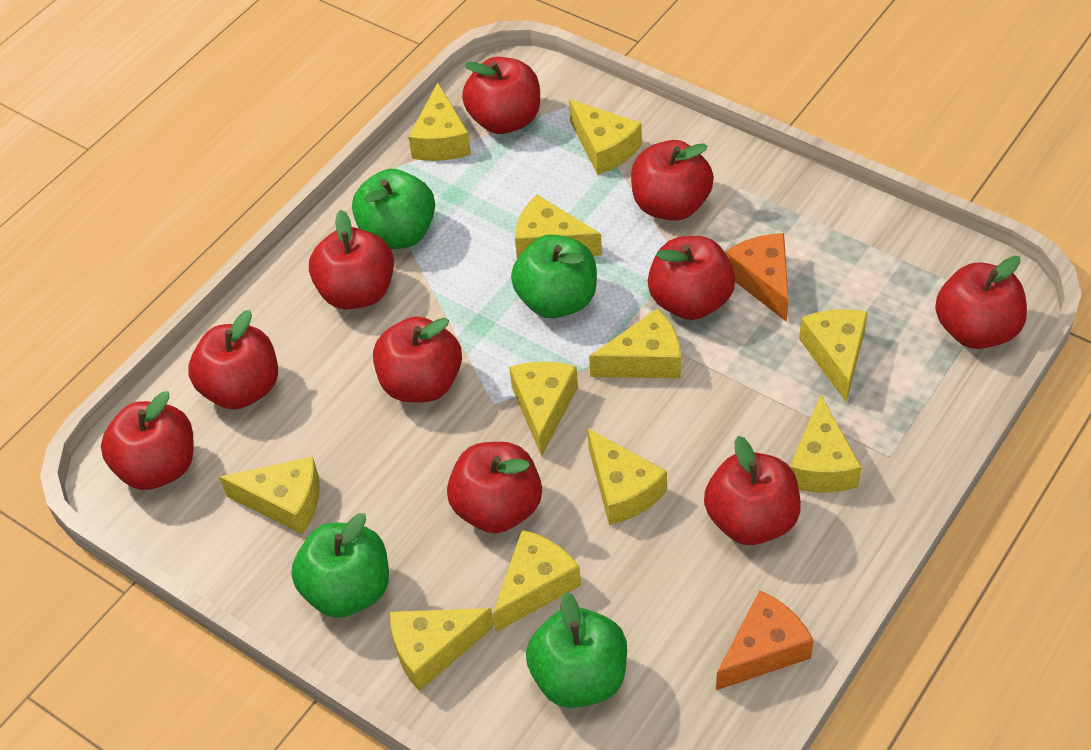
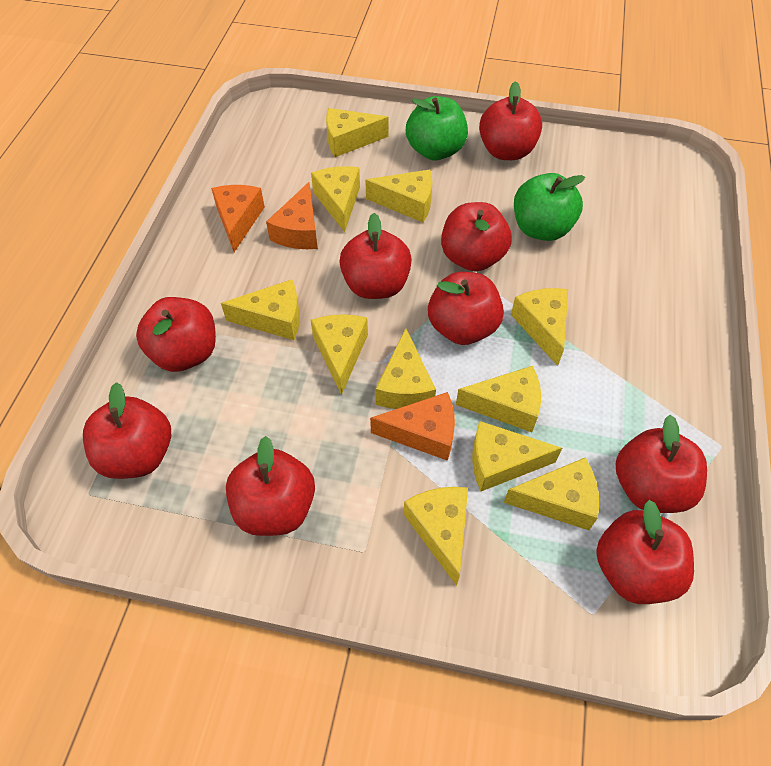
green apple: 4 -> 2
orange cheese: 2 -> 3
red apple: 10 -> 9

